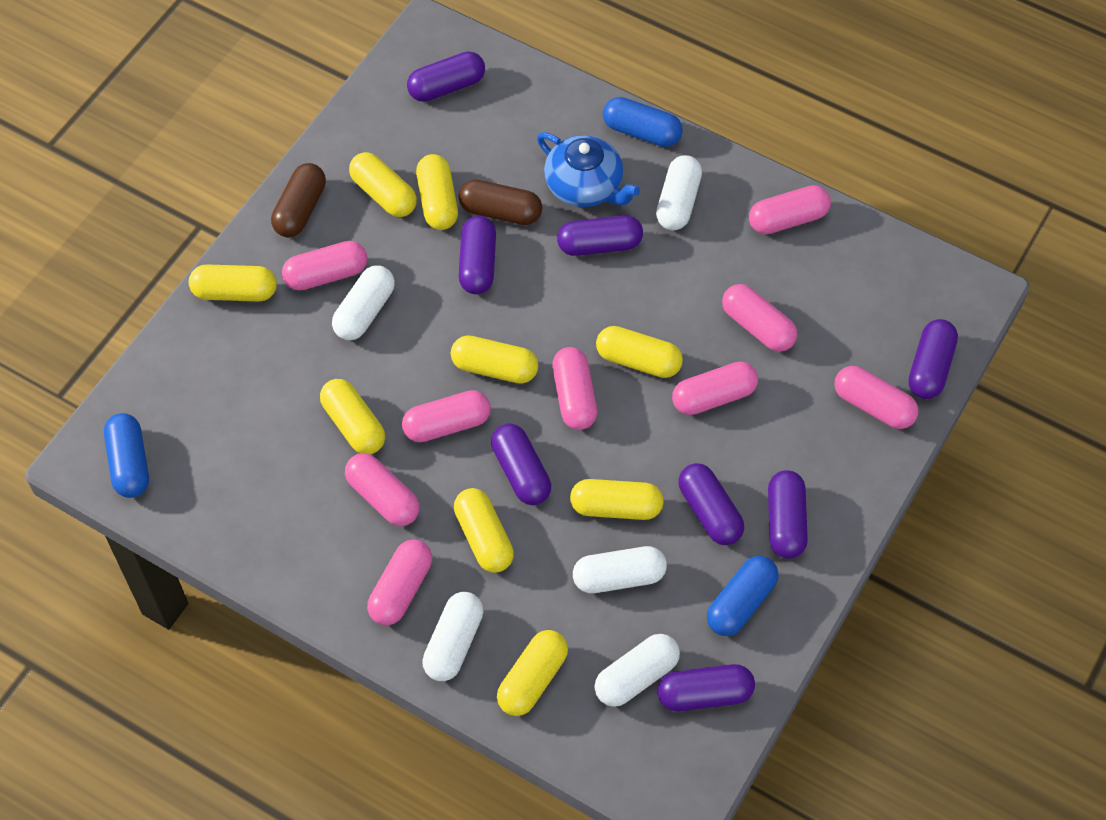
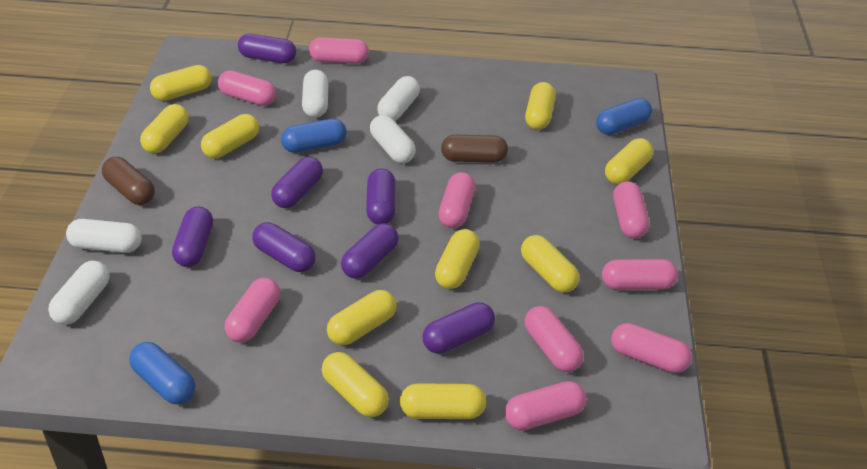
blue teapot: 1 -> 0
purple capsule: 8 -> 7
yellow capsule: 9 -> 10

